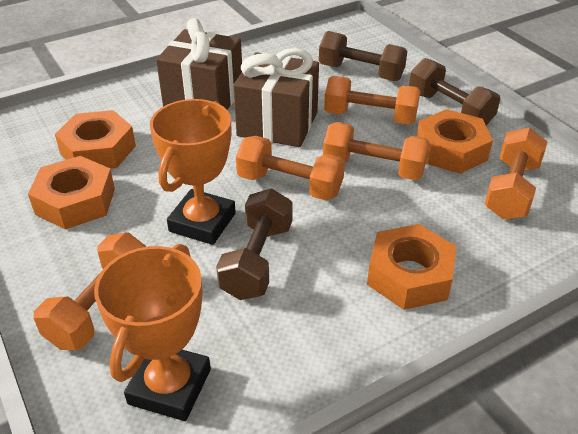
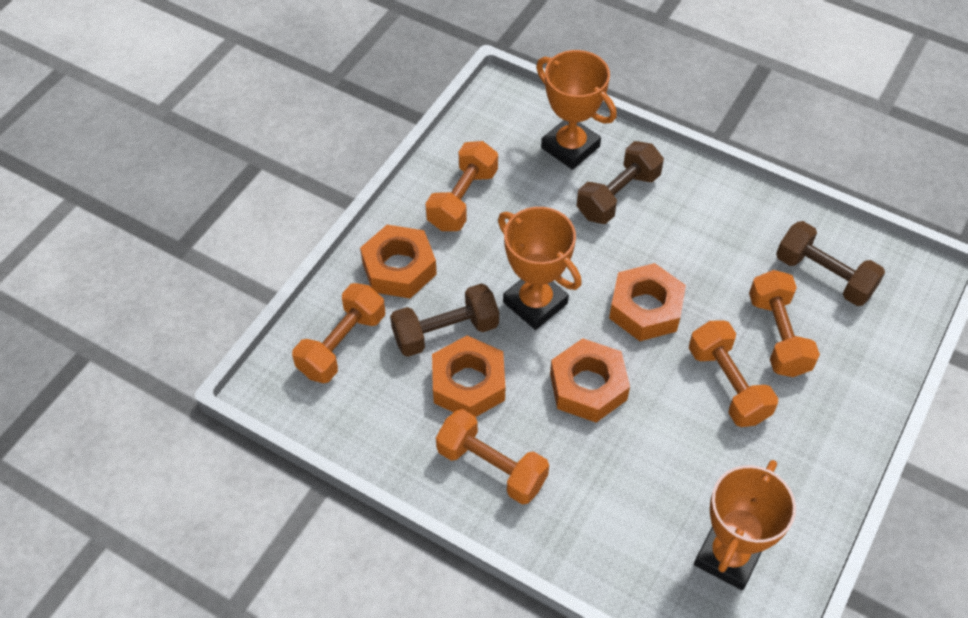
brown gift: 2 -> 0
orange trophy: 2 -> 3

